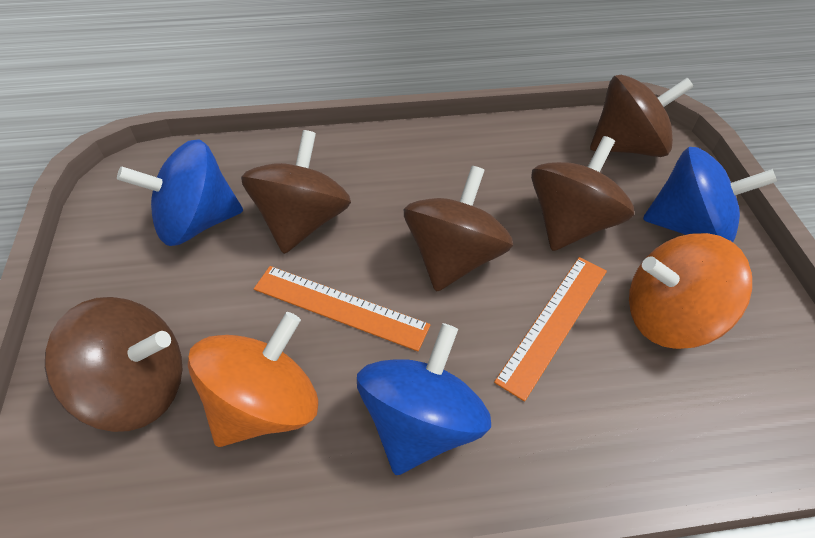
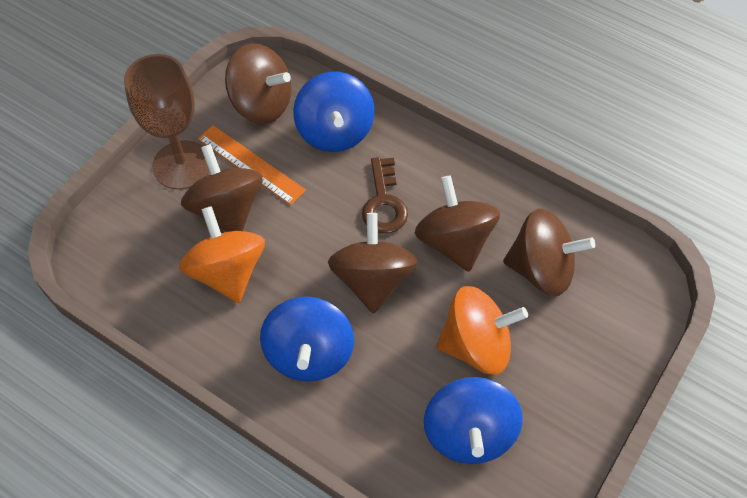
brown goblet: 0 -> 1
brown key: 0 -> 1
orange ruler: 2 -> 1

